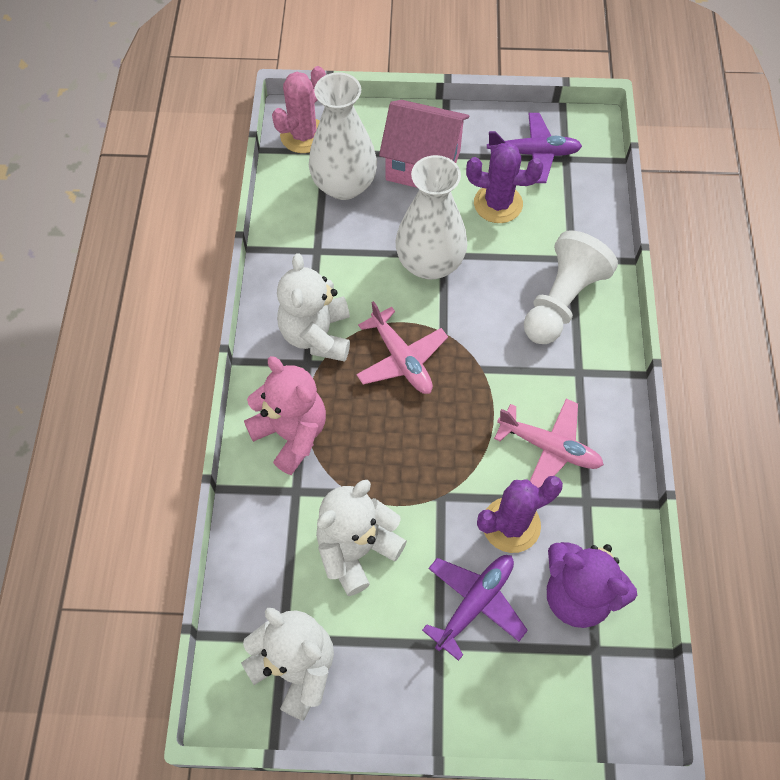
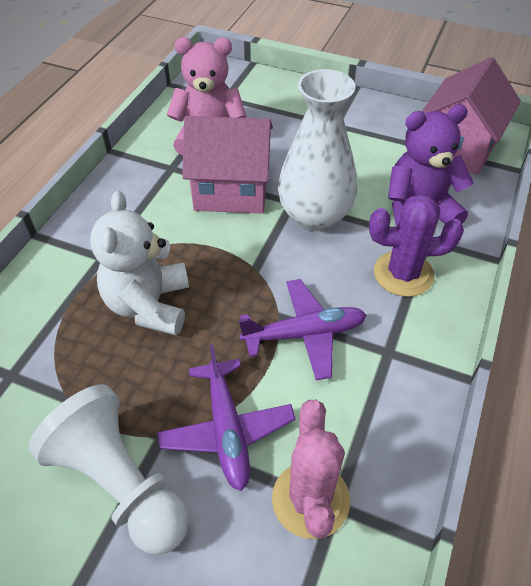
pink house: 1 -> 2
pink plane: 2 -> 0
purple cactus: 2 -> 1
white teddy bear: 3 -> 1
white vase: 2 -> 1

